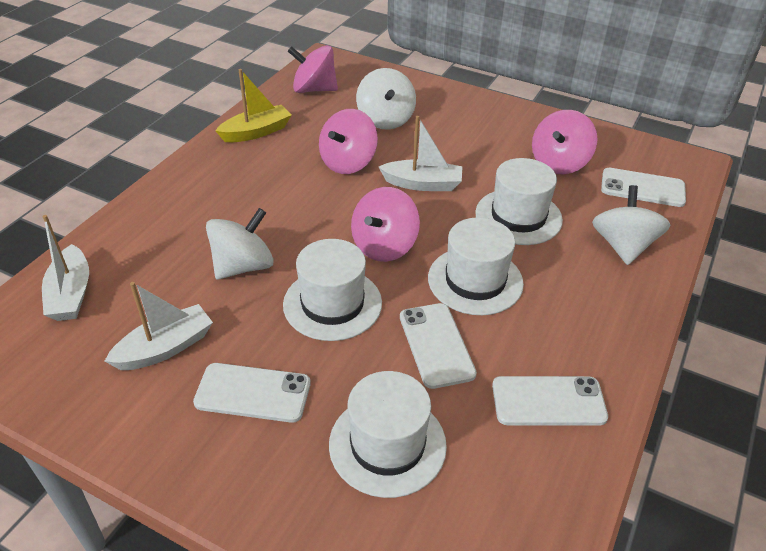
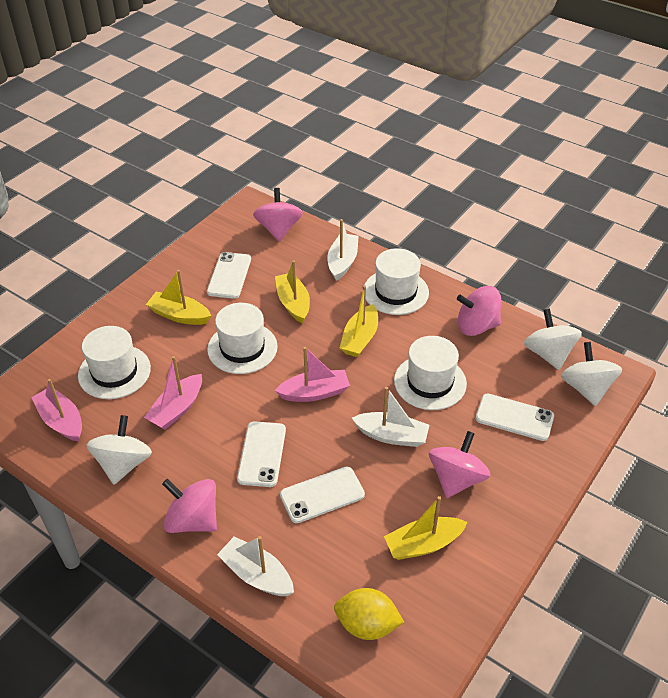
pink boat: 0 -> 3
yellow boat: 1 -> 4
yellow lemon: 0 -> 1

